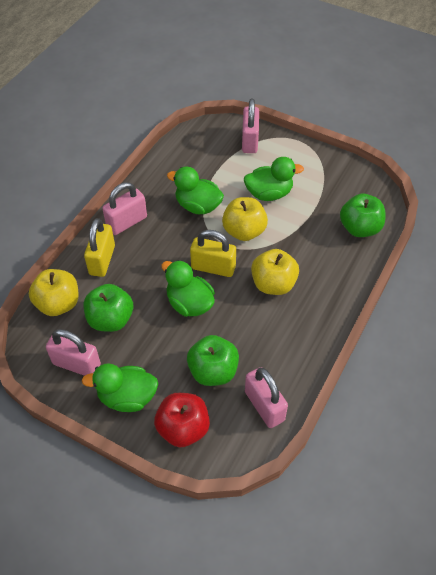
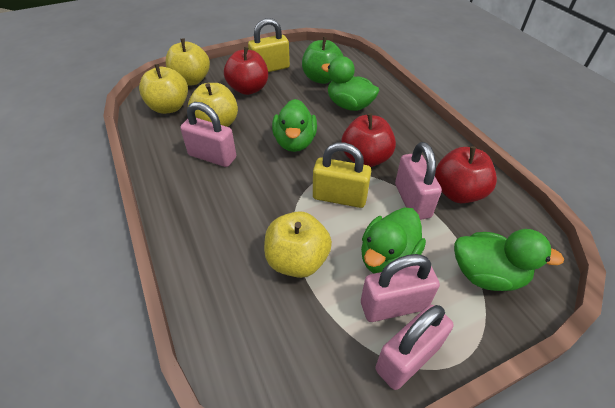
green apple: 3 -> 1
red apple: 1 -> 3
yellow apple: 3 -> 4

